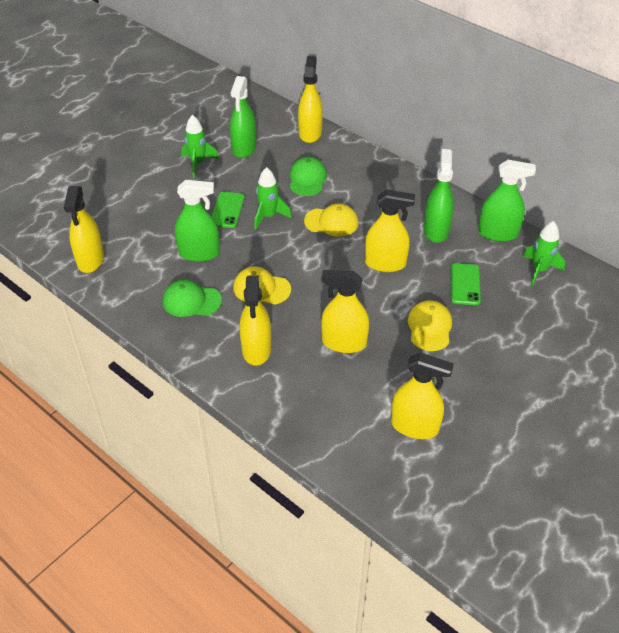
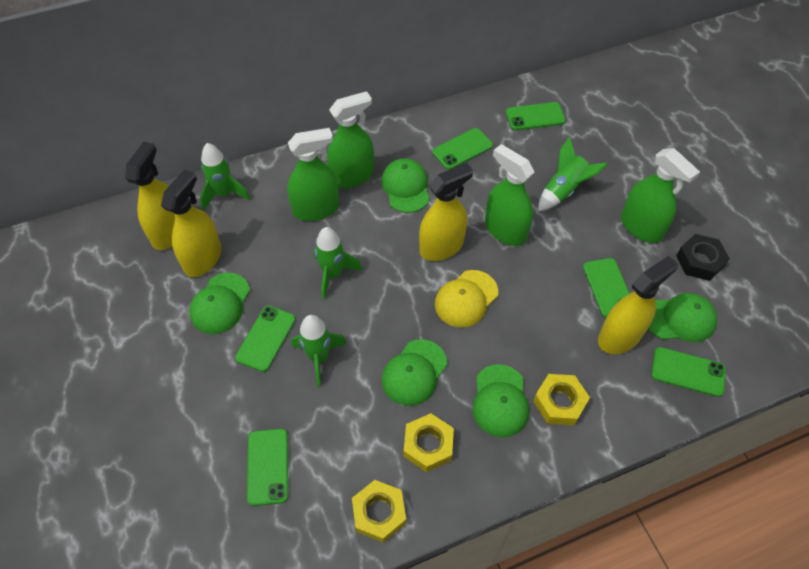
black nut: 0 -> 1
green cap: 2 -> 5
green phone: 2 -> 6
green rocket: 3 -> 4
yellow cap: 3 -> 1
yellow nut: 0 -> 3
yellow spray bottle: 6 -> 4

